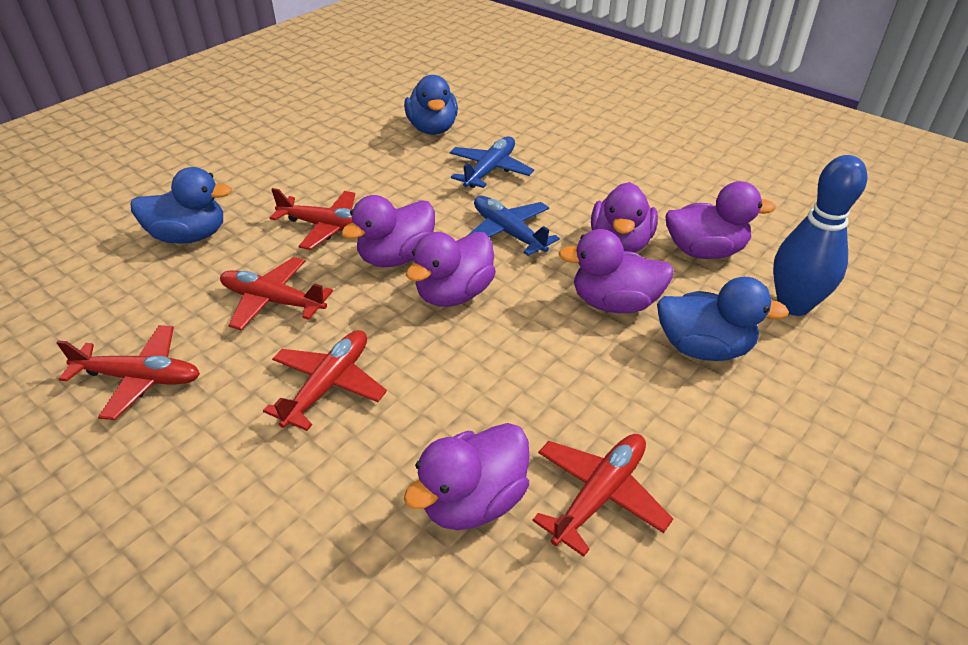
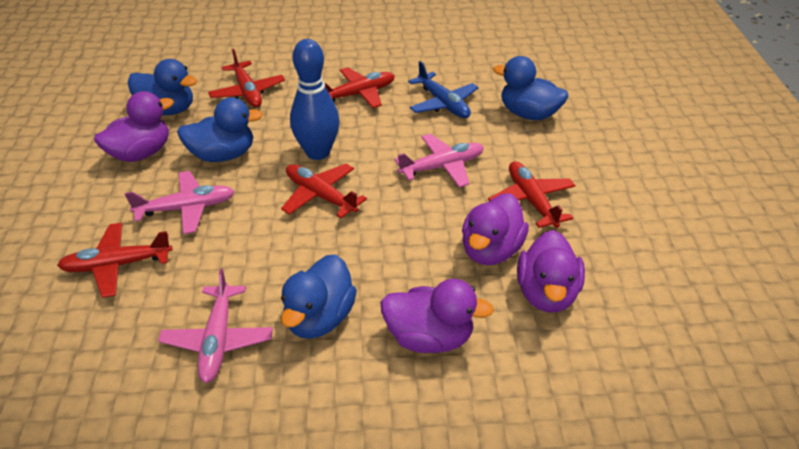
blue duck: 3 -> 4
blue plane: 2 -> 1
pink plane: 0 -> 3
purple duck: 6 -> 4

